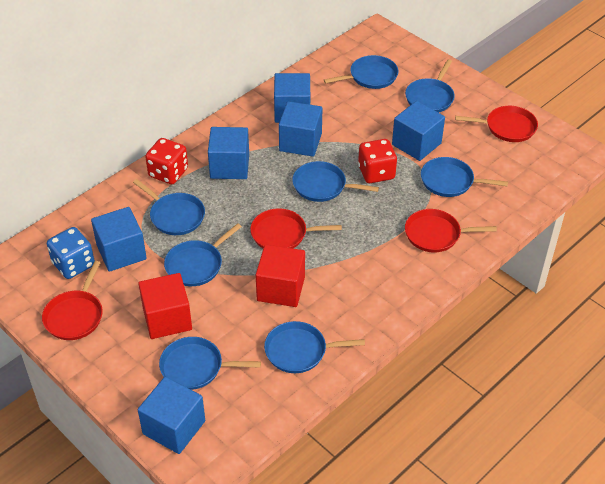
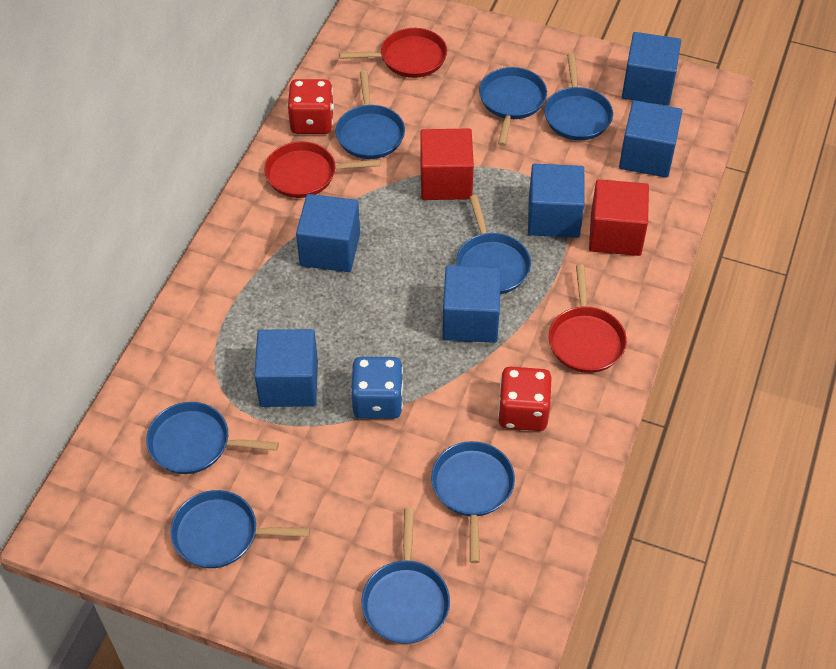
red pan: 4 -> 3

